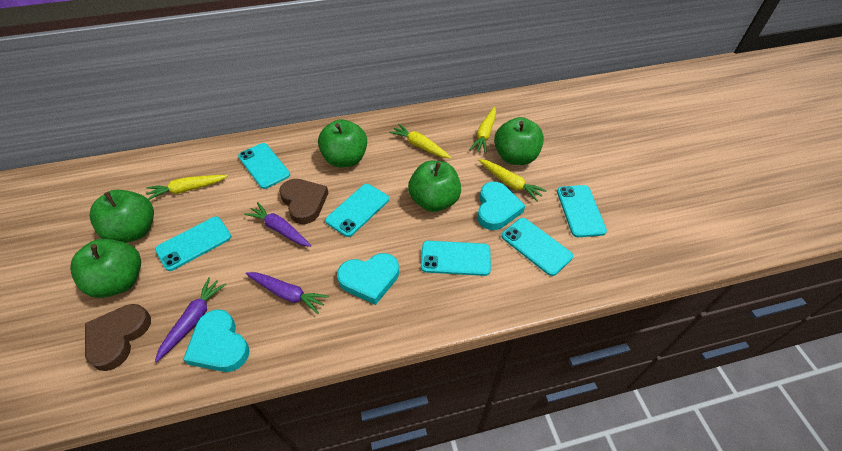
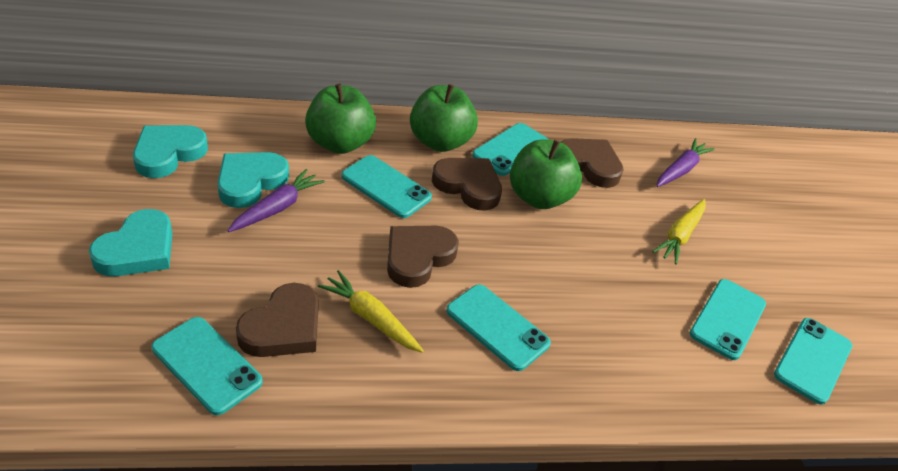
brown heart: 2 -> 4
green apple: 5 -> 3
purple carrot: 3 -> 2
yellow carrot: 4 -> 2

